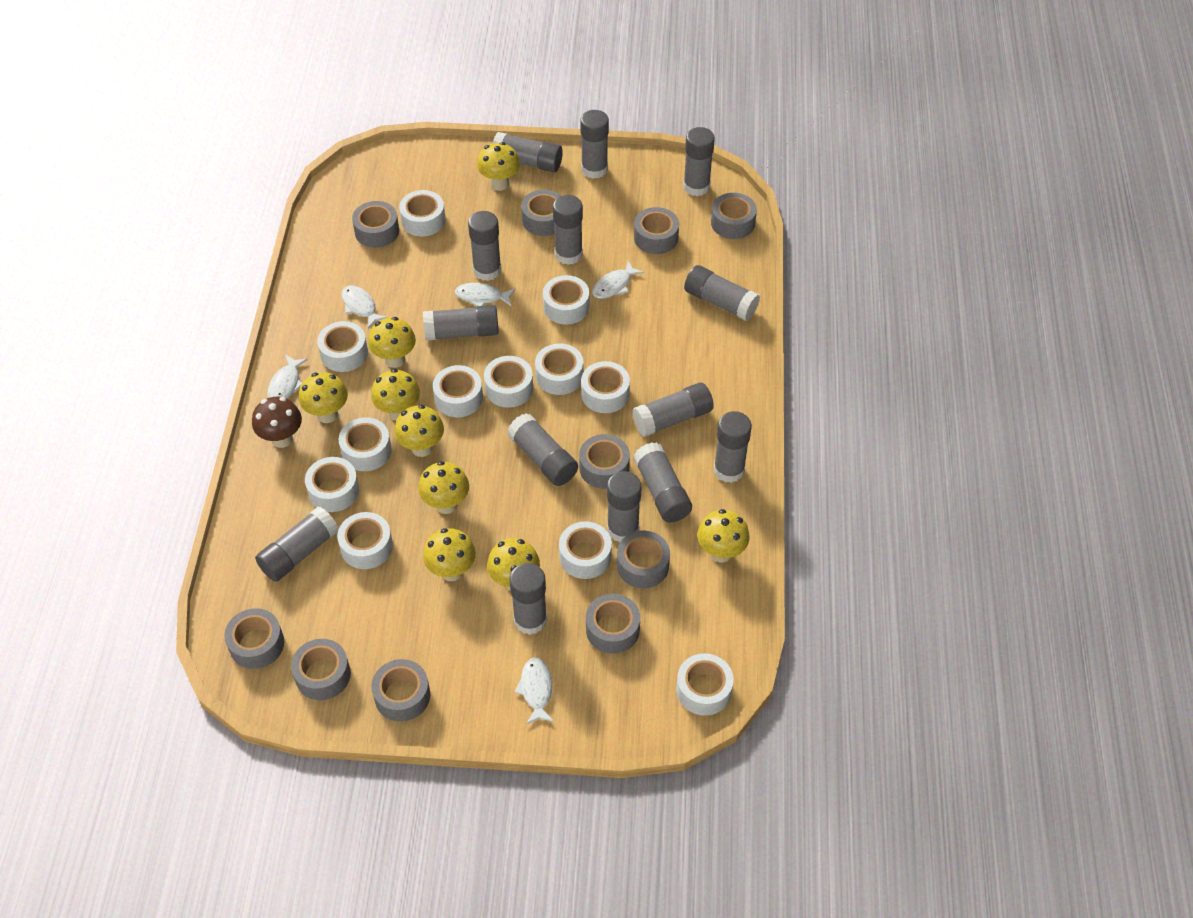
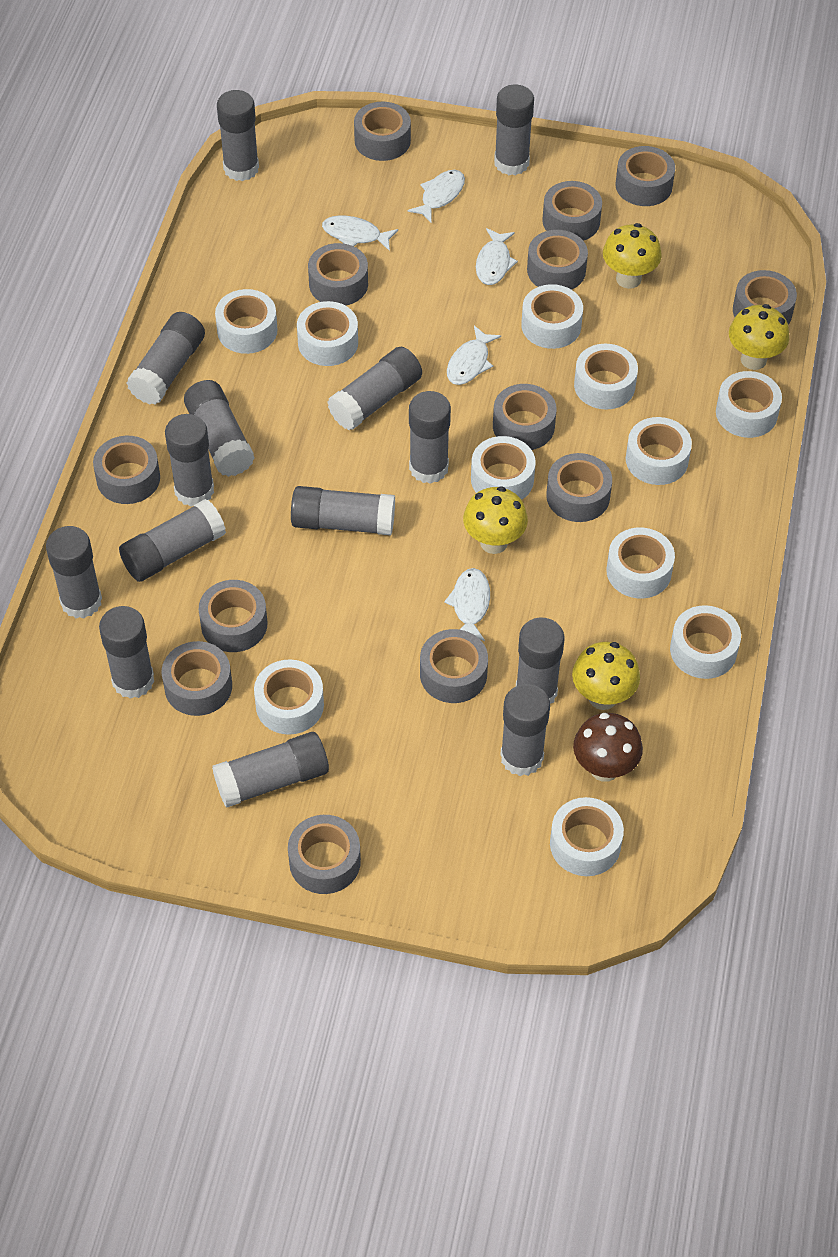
grey tape: 10 -> 13
white tape: 12 -> 11
yellow mushroom: 9 -> 4

